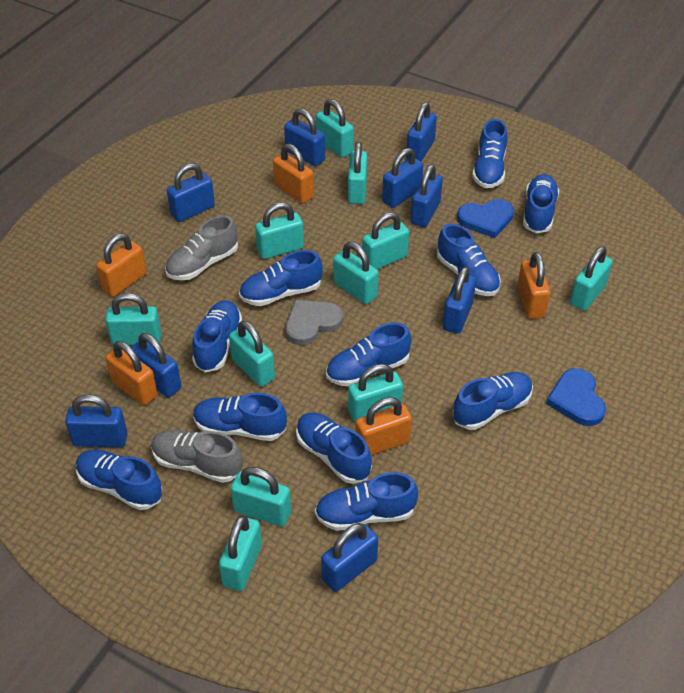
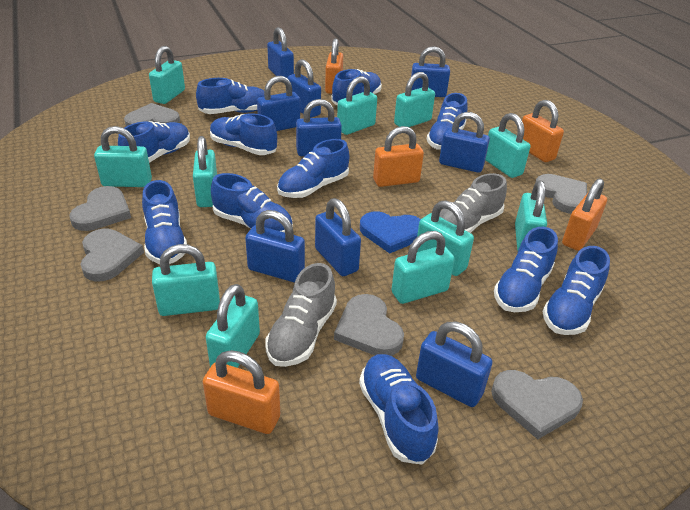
blue heart: 2 -> 1
grey heart: 1 -> 6

